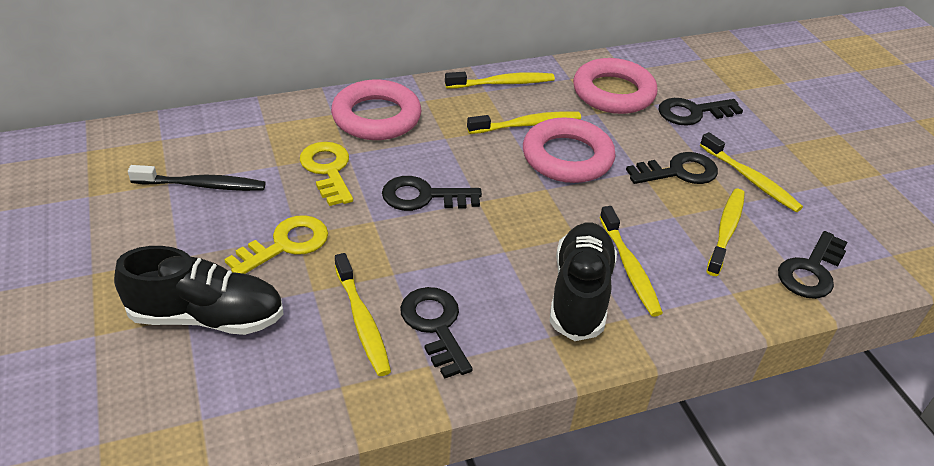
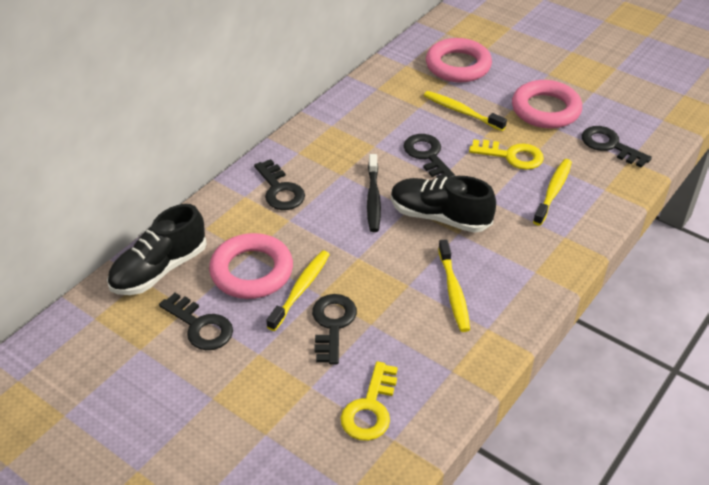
yellow toothbrush: 6 -> 4

